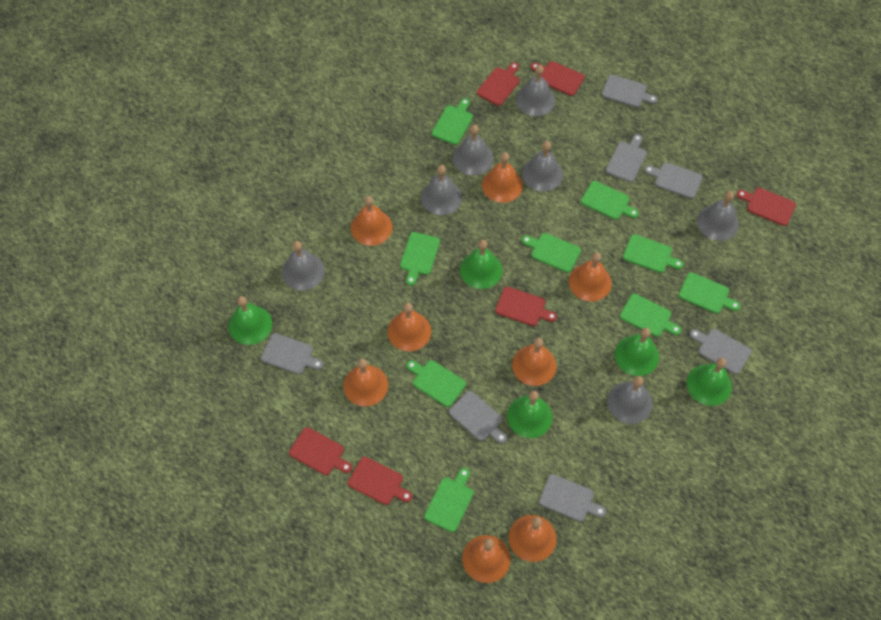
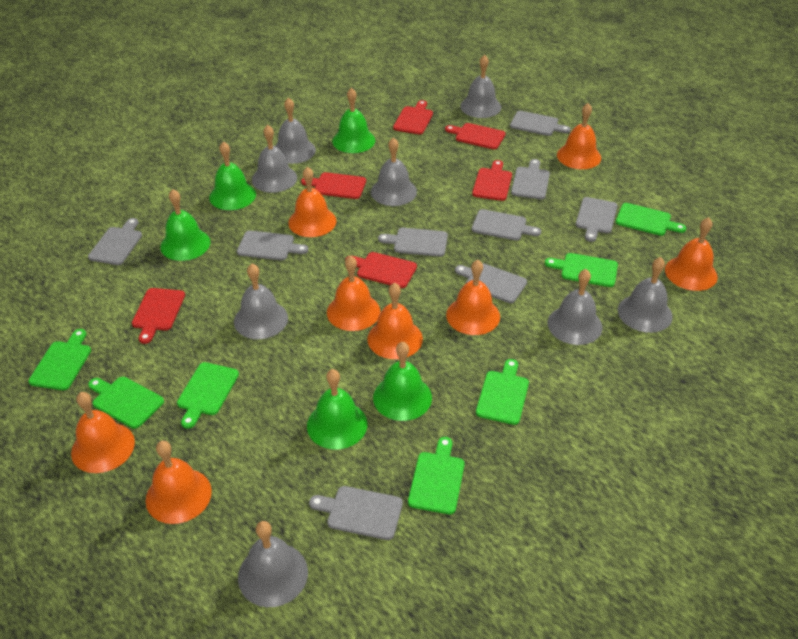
green cutting board: 9 -> 7
grey bell: 7 -> 8
grey cutting board: 7 -> 9

